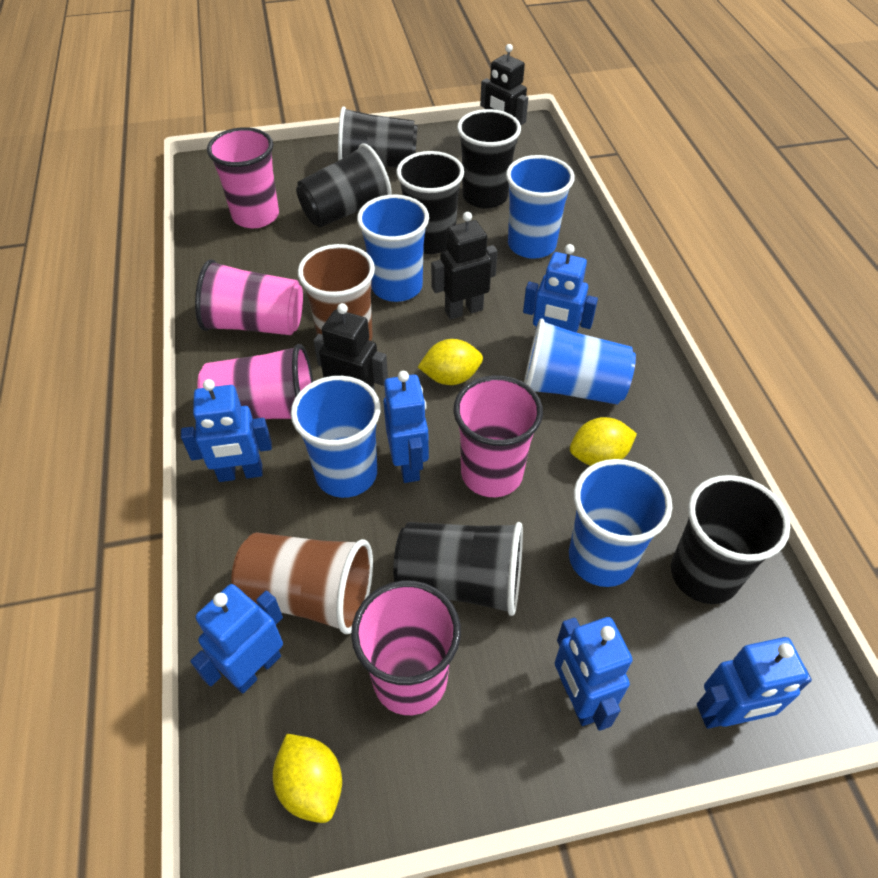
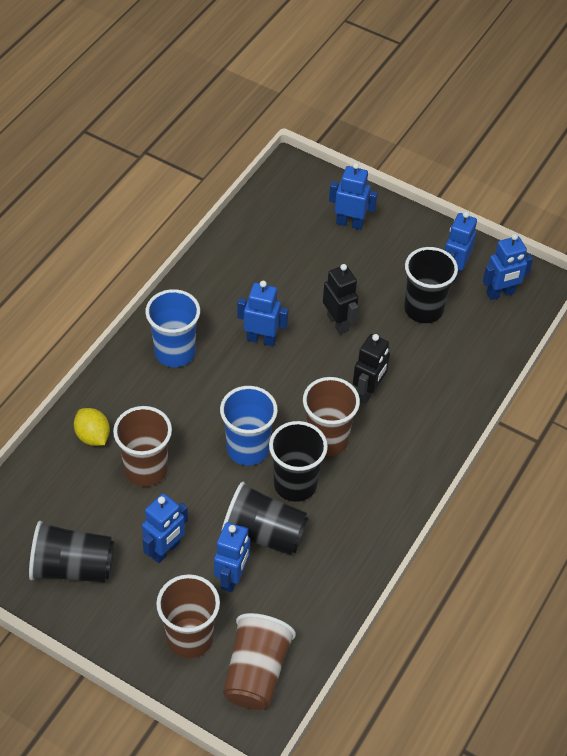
black cup: 6 -> 4
black robot: 3 -> 2
blue cup: 5 -> 2
brown cup: 2 -> 4
pink cup: 5 -> 0
yellow lemon: 3 -> 1

